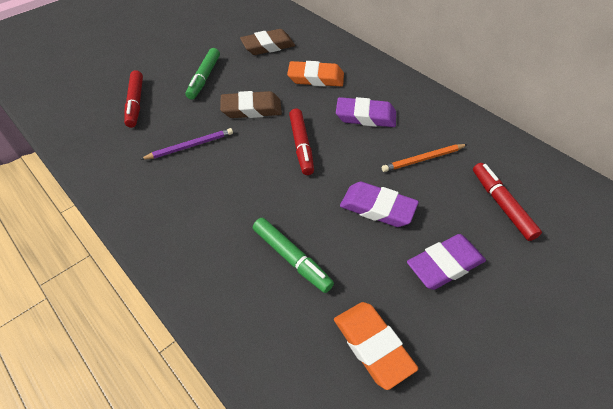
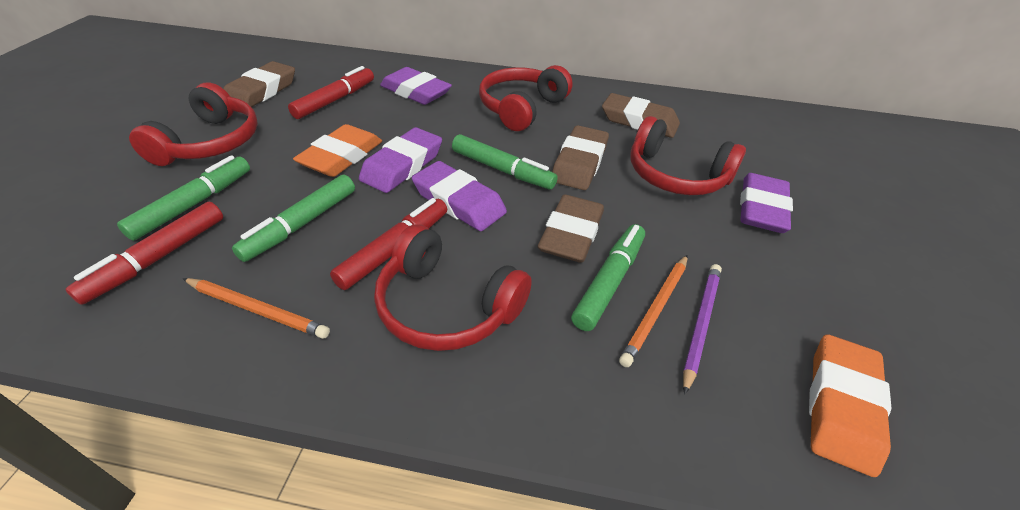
brown eraser: 2 -> 4
green marker: 2 -> 4
orange pencil: 1 -> 2
purple eraser: 3 -> 4
red headphones: 0 -> 4

